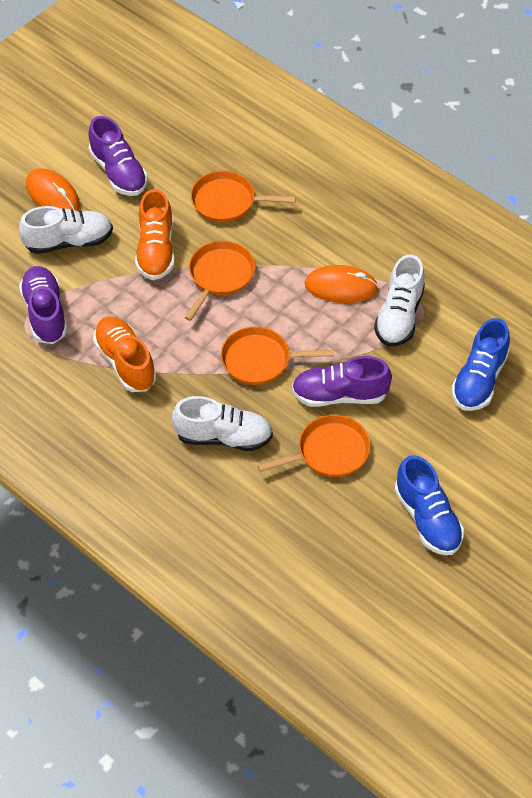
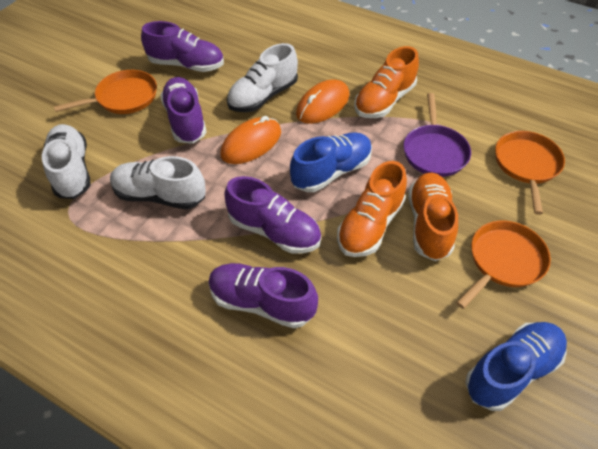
orange pan: 4 -> 3
orange shoe: 2 -> 3
purple pan: 0 -> 1
purple shoe: 3 -> 4

